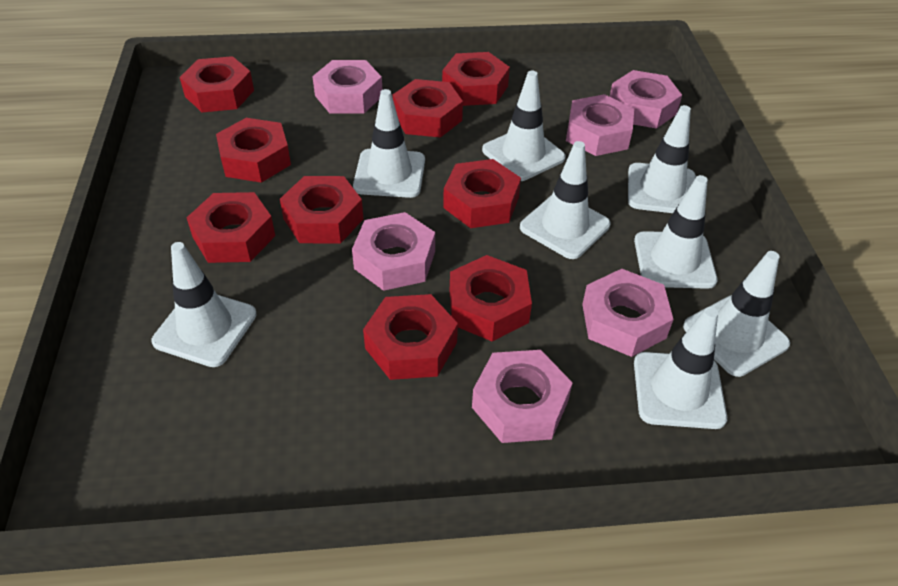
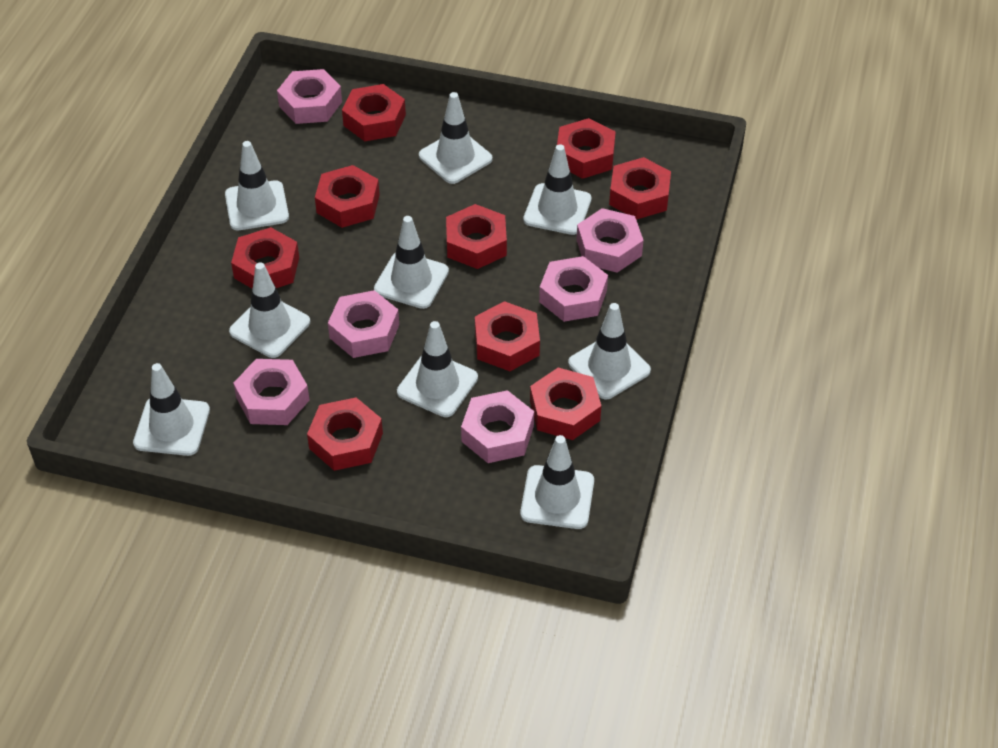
white traffic cone: 8 -> 9

